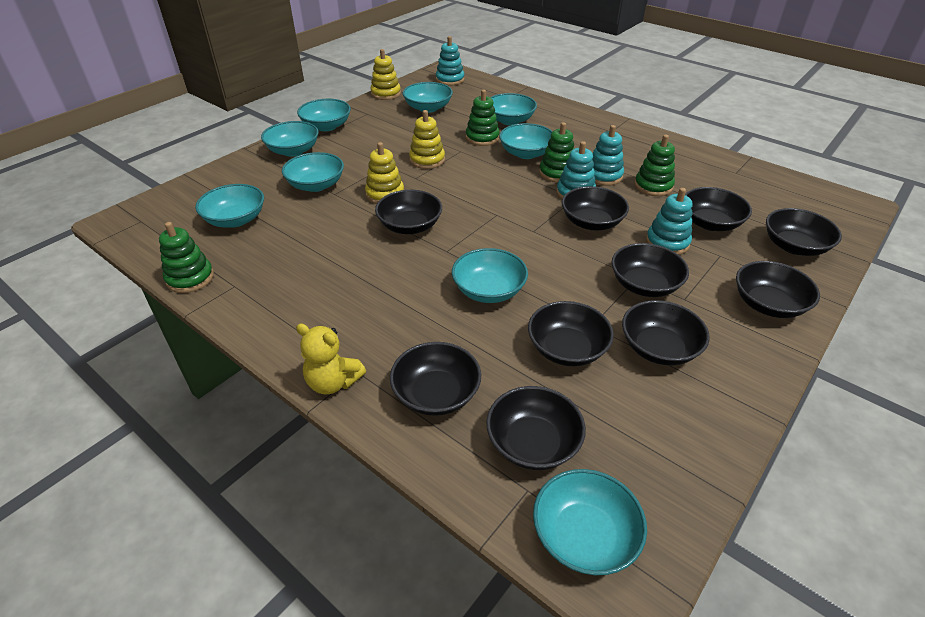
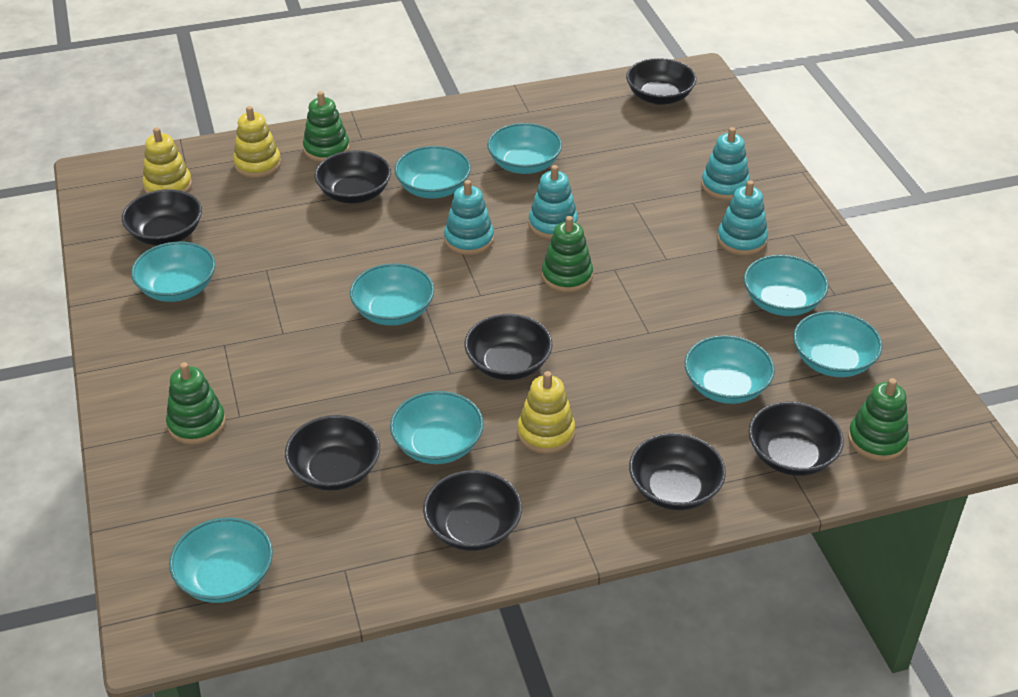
black bowl: 10 -> 8
yellow teddy bear: 1 -> 0

